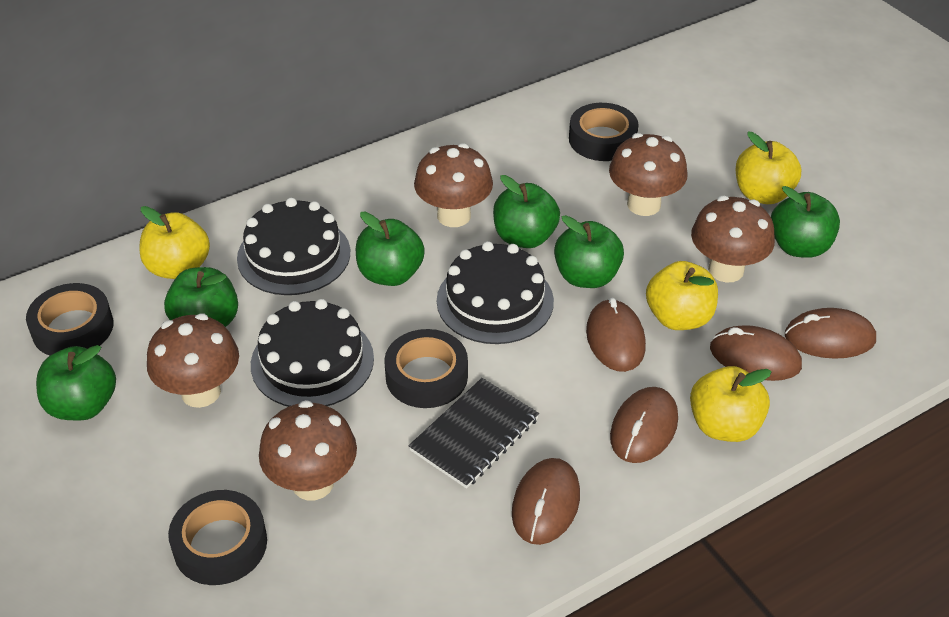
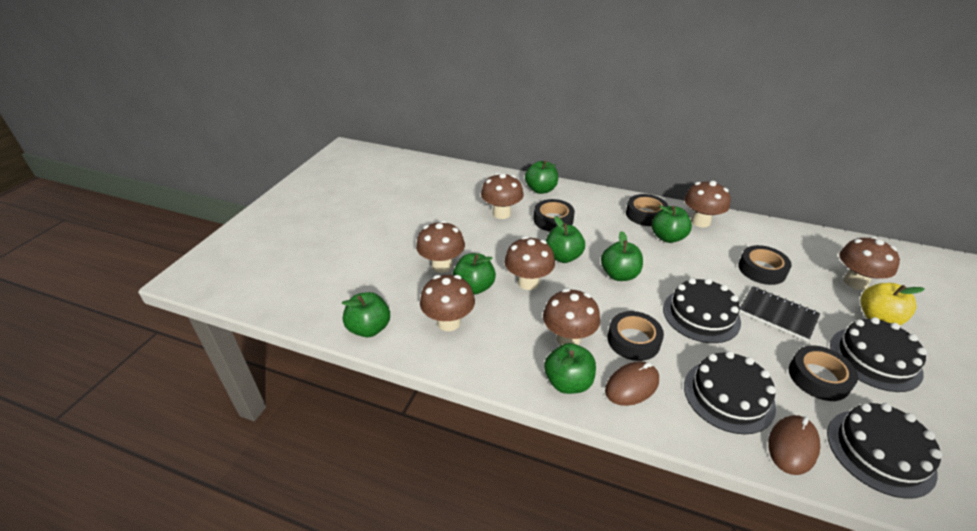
black cake: 3 -> 4
black tape: 4 -> 5
brown mouse: 5 -> 2
brown mushroom: 5 -> 7
green apple: 6 -> 7
yellow apple: 4 -> 1

